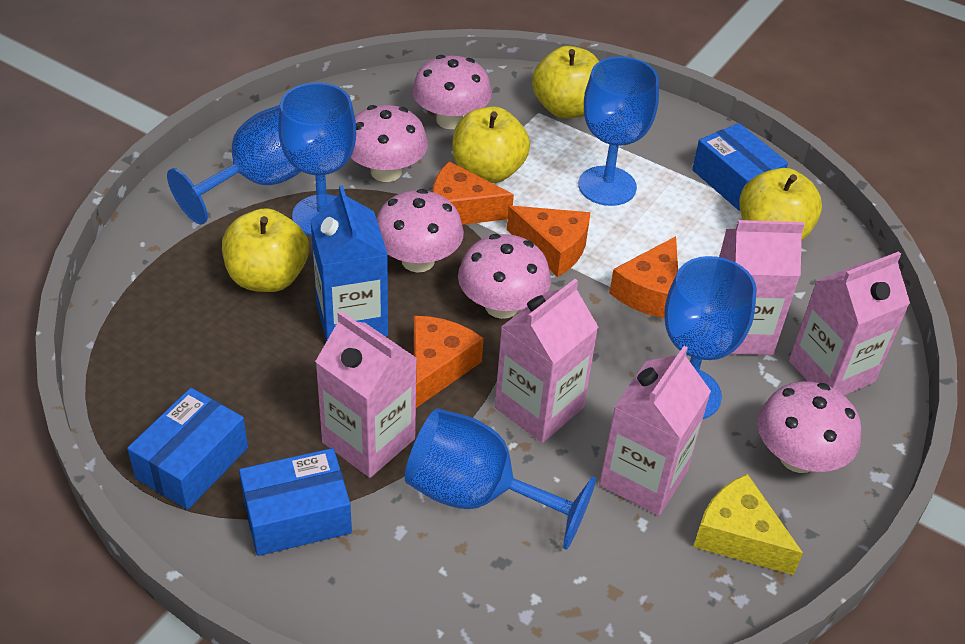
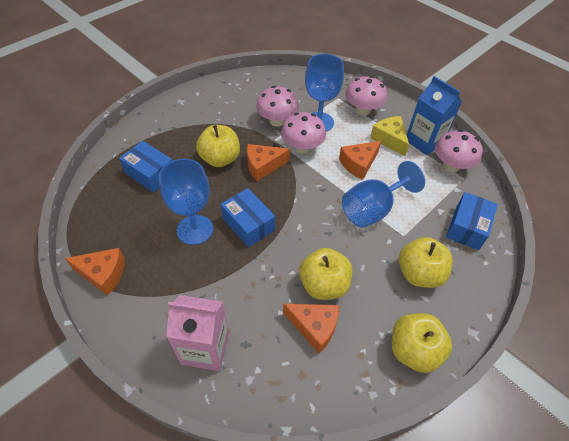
blue goblet: 5 -> 3
pink carton: 5 -> 1
pink mushroom: 5 -> 4

